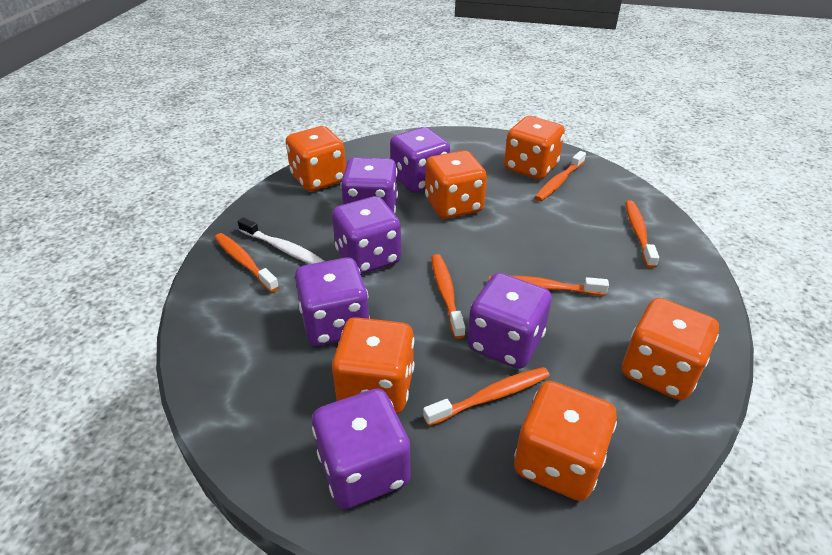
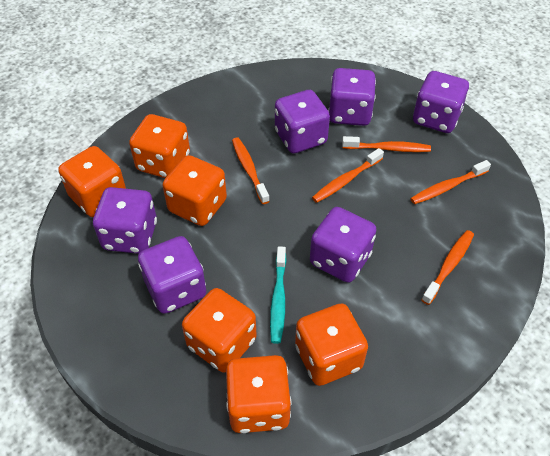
orange toothbrush: 6 -> 5
turquoise toothbrush: 0 -> 1
white toothbrush: 1 -> 0

